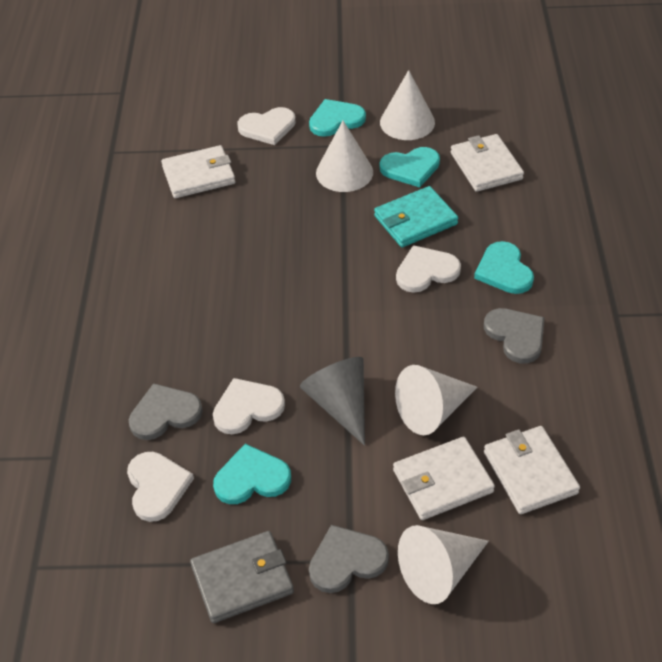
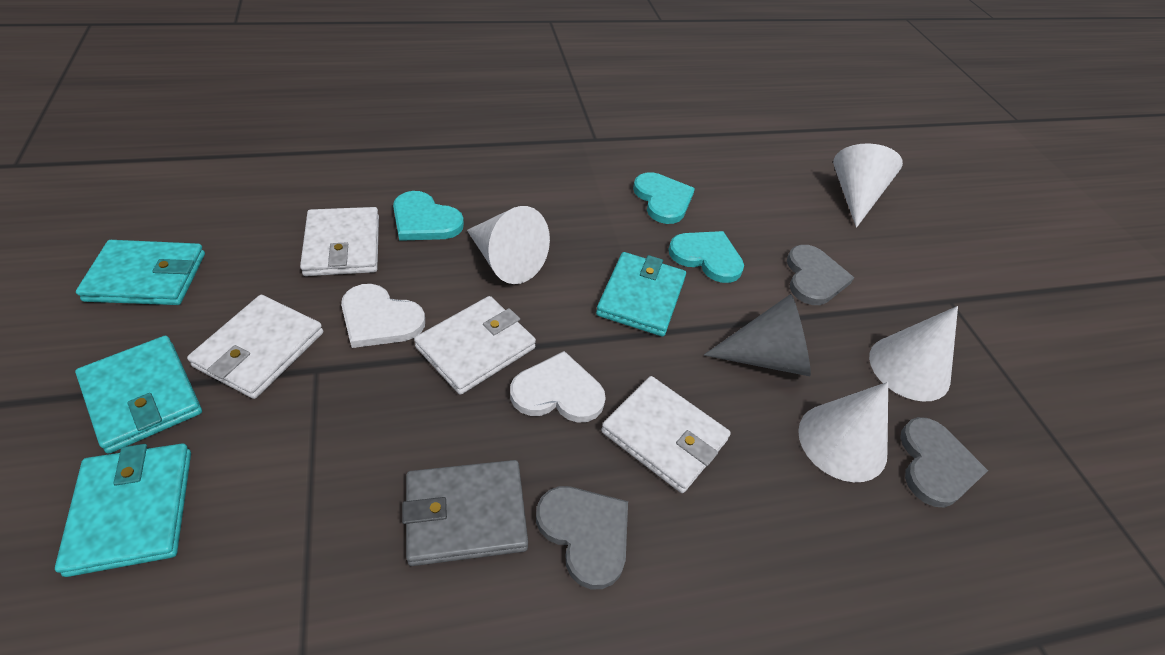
turquoise heart: 4 -> 3
turquoise wallet: 1 -> 4
white heart: 4 -> 2

